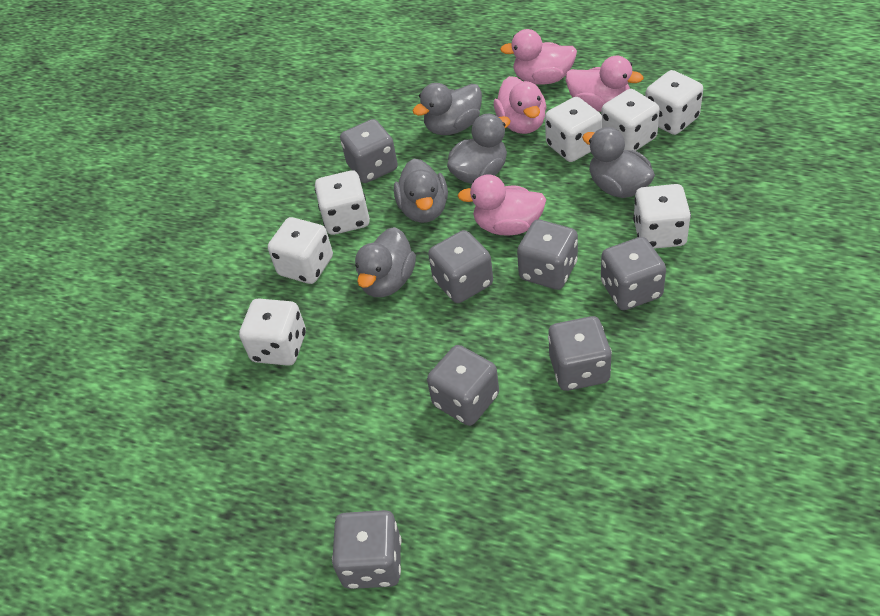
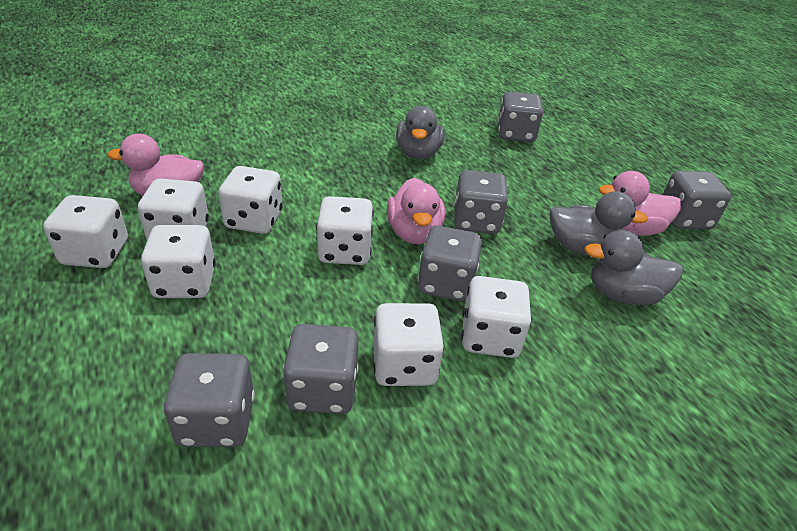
grey dice: 7 -> 6
grey duck: 5 -> 3
pink duck: 4 -> 3

